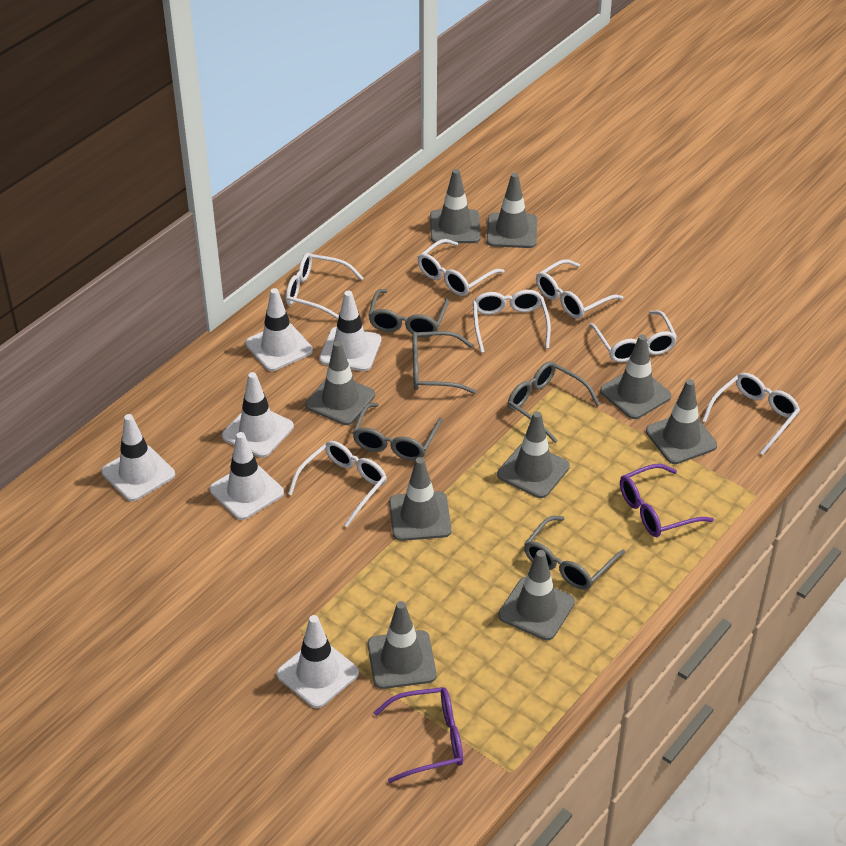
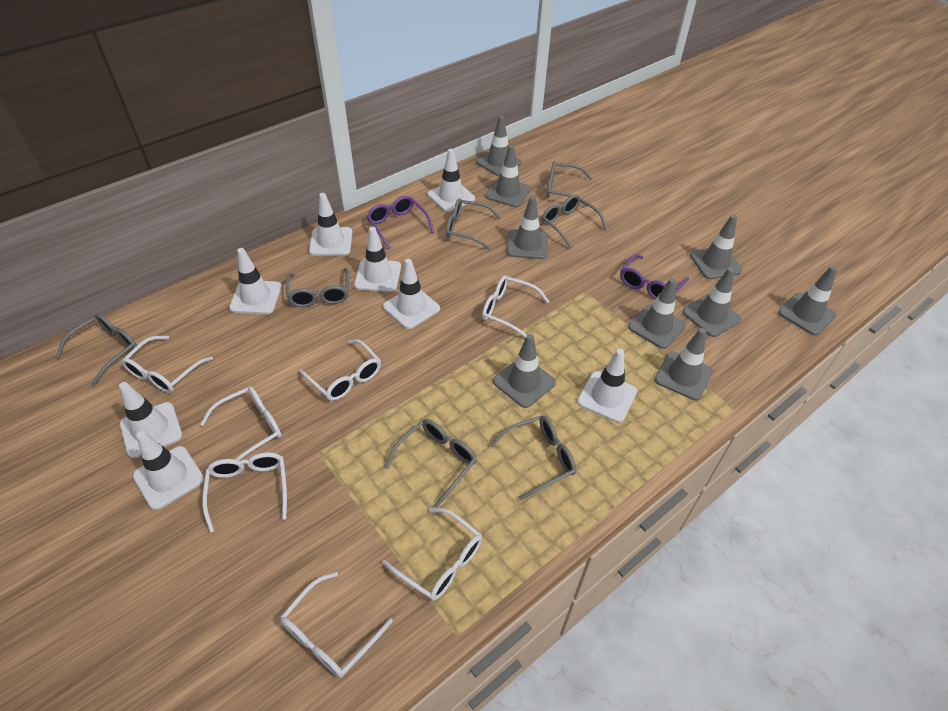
grey glasses: 5 -> 7
white traffic cone: 6 -> 8

